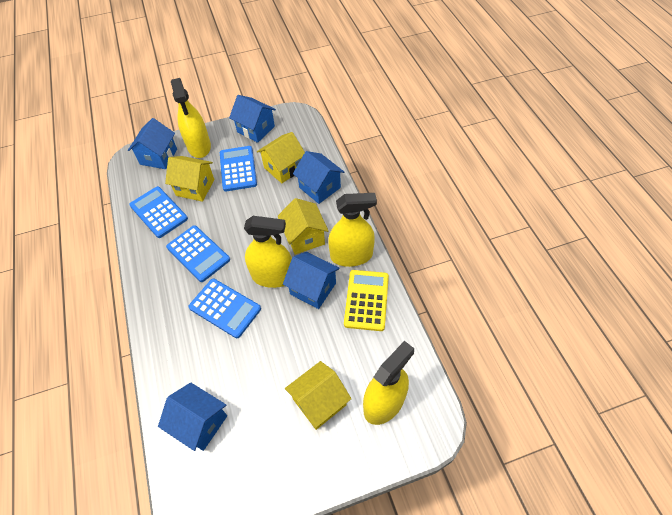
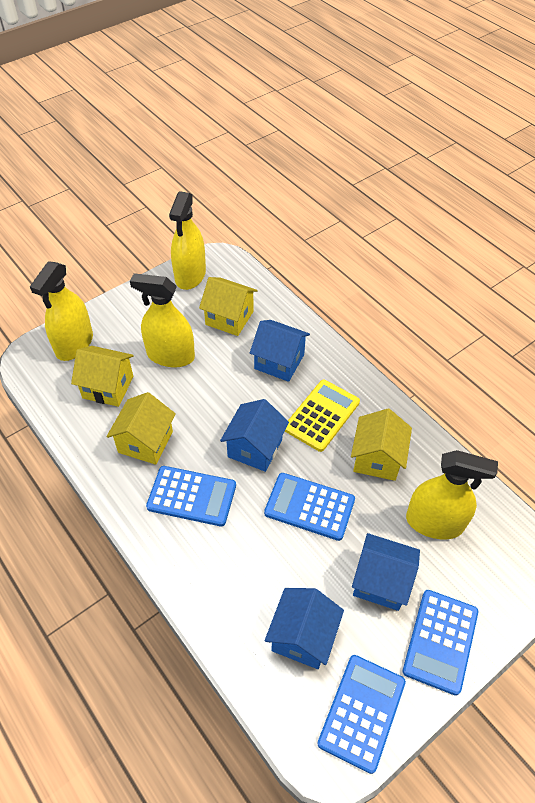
blue house: 5 -> 4

